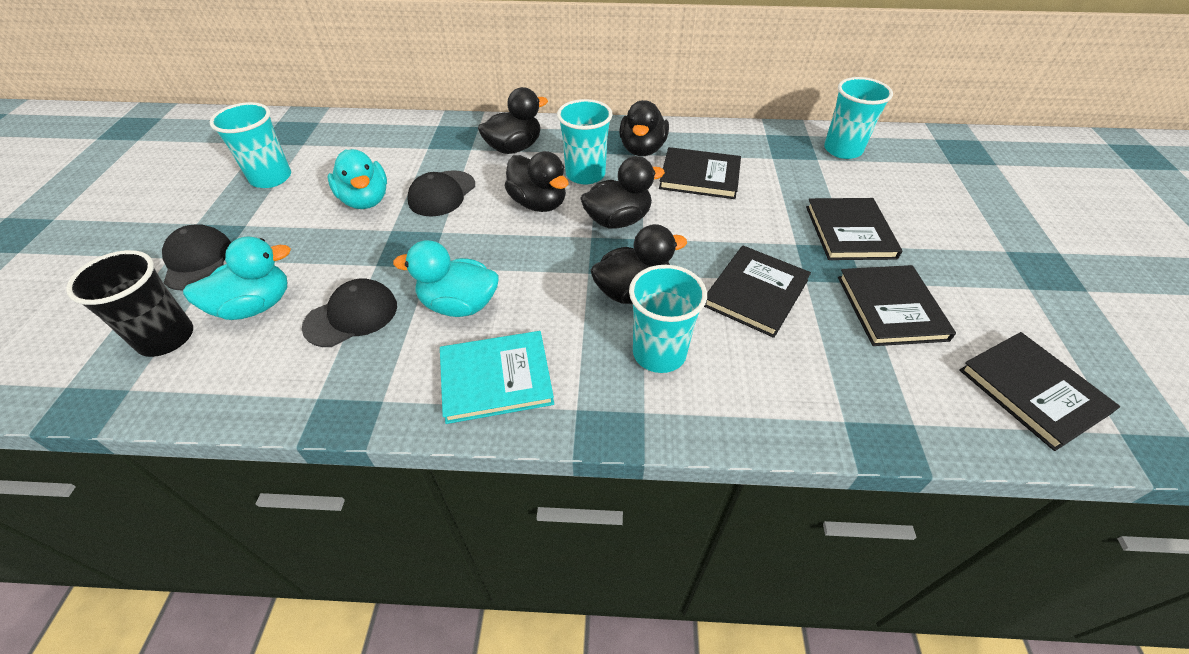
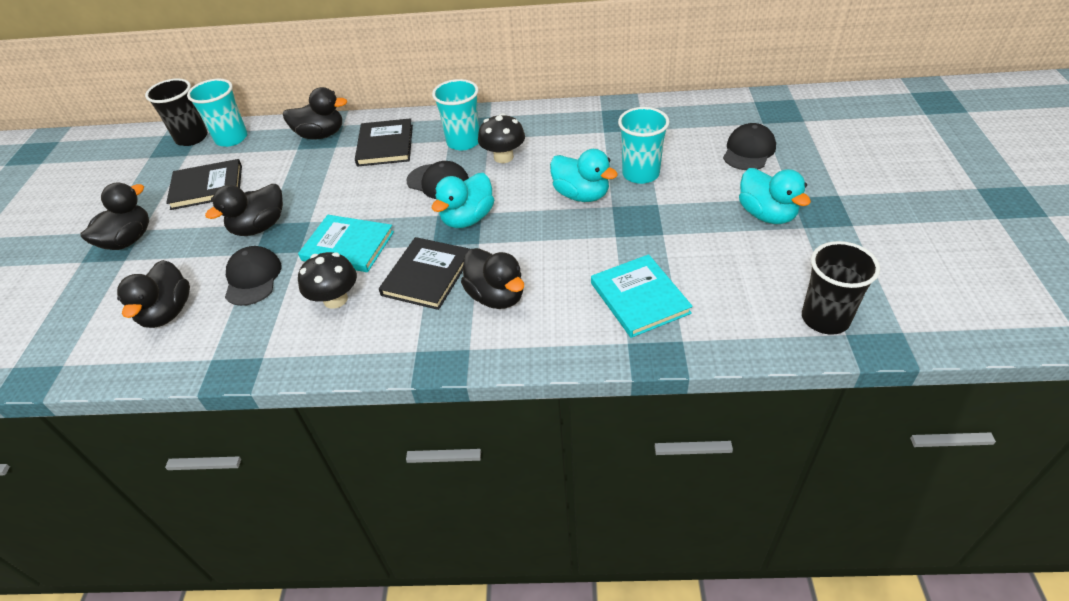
black book: 5 -> 3
black cup: 1 -> 2
black mushroom: 0 -> 2
turquoise book: 1 -> 2
turquoise cup: 4 -> 3

